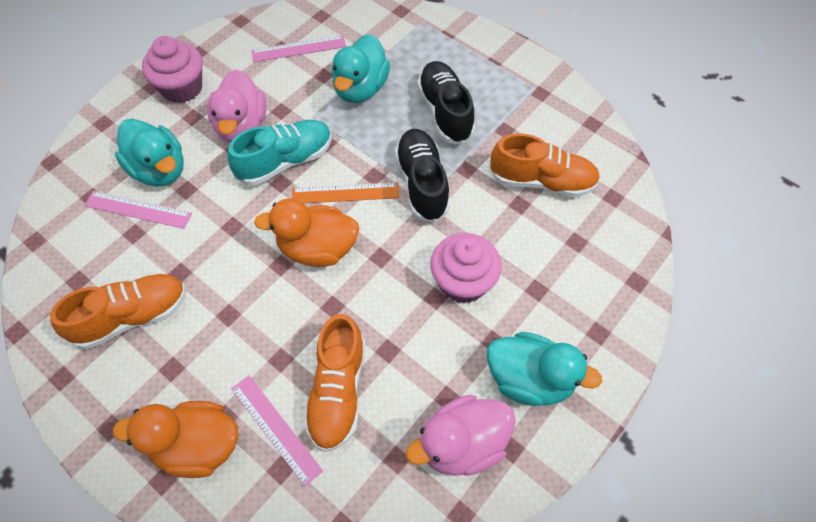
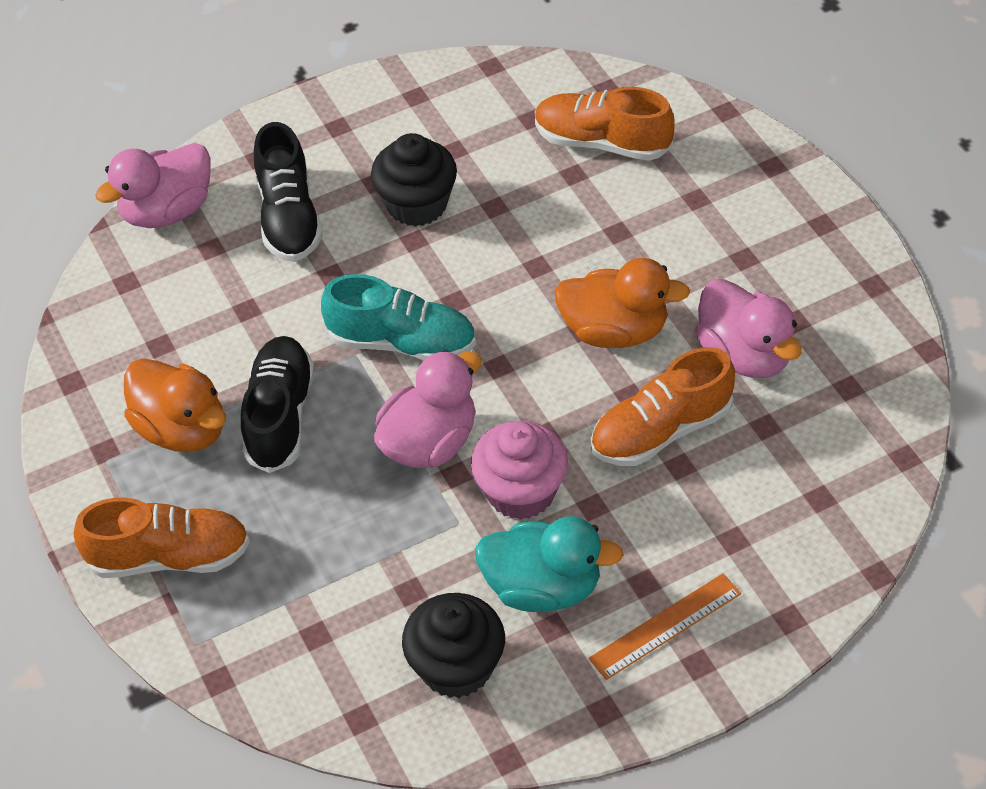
black cupcake: 0 -> 2
pink cupcake: 2 -> 1
pink duck: 2 -> 3
pink ruler: 3 -> 0
turquoise duck: 3 -> 1

